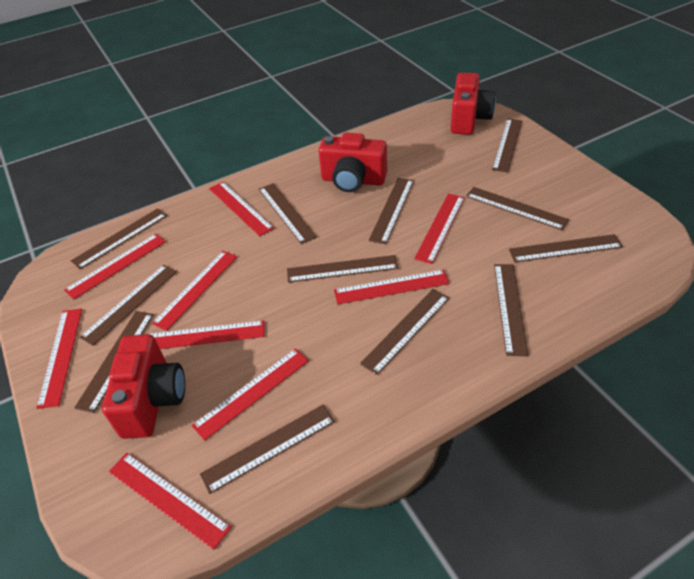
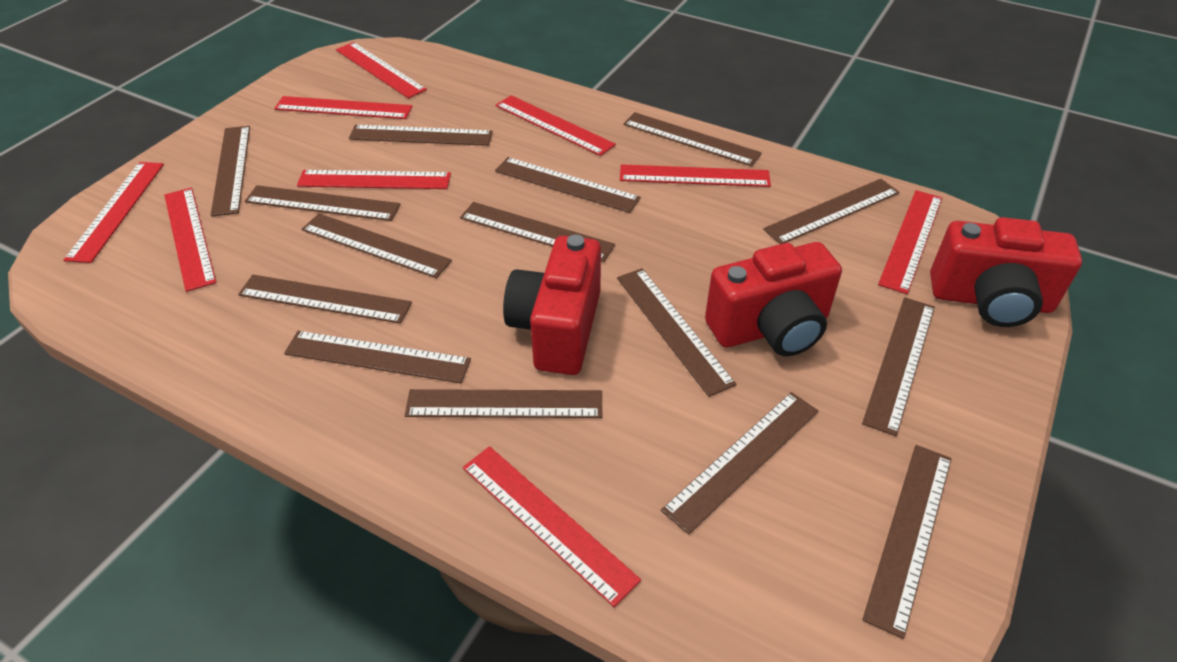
brown ruler: 12 -> 15

